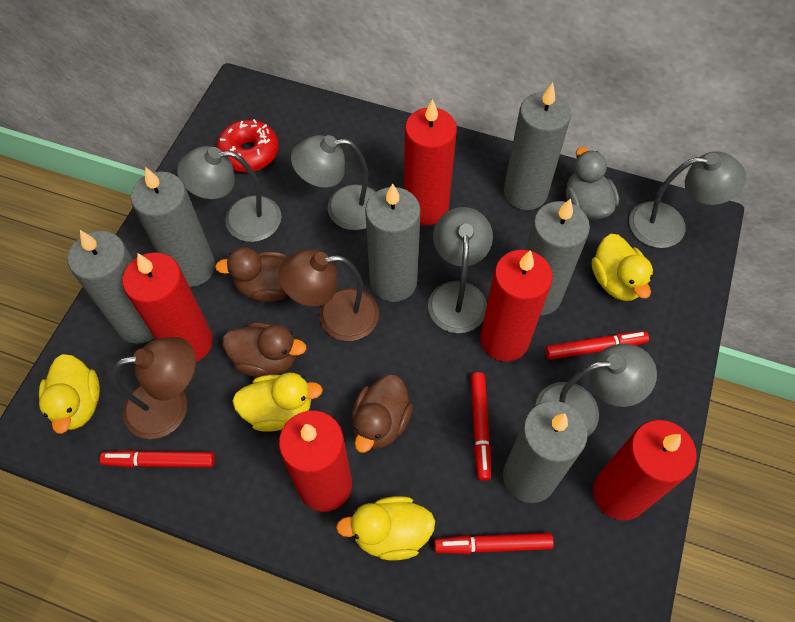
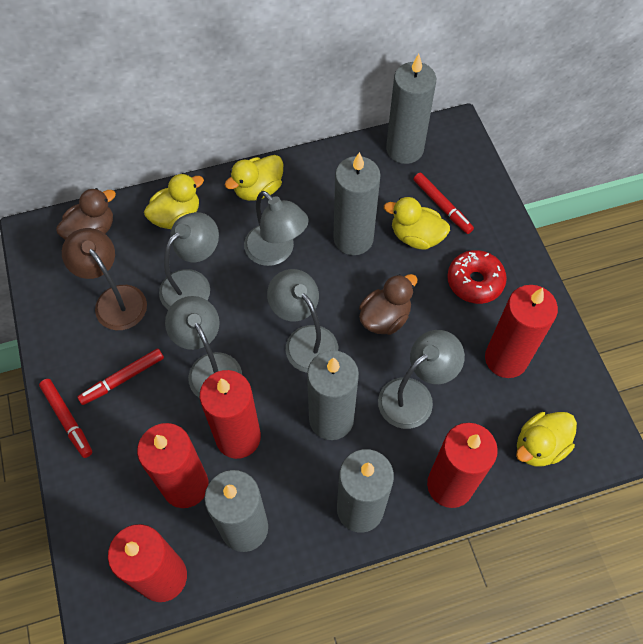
brown duck: 3 -> 2
brown lamp: 2 -> 1
grey candle: 6 -> 5
grey duck: 1 -> 0
red marker: 4 -> 3

